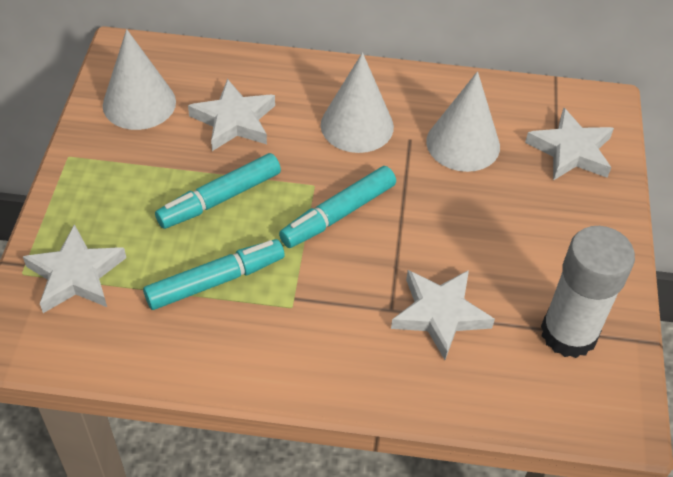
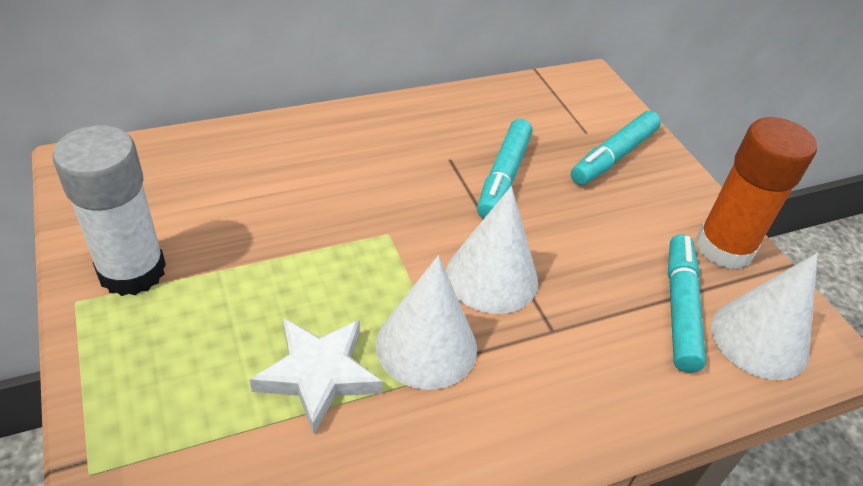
orange glue stick: 0 -> 1
white star: 4 -> 1

